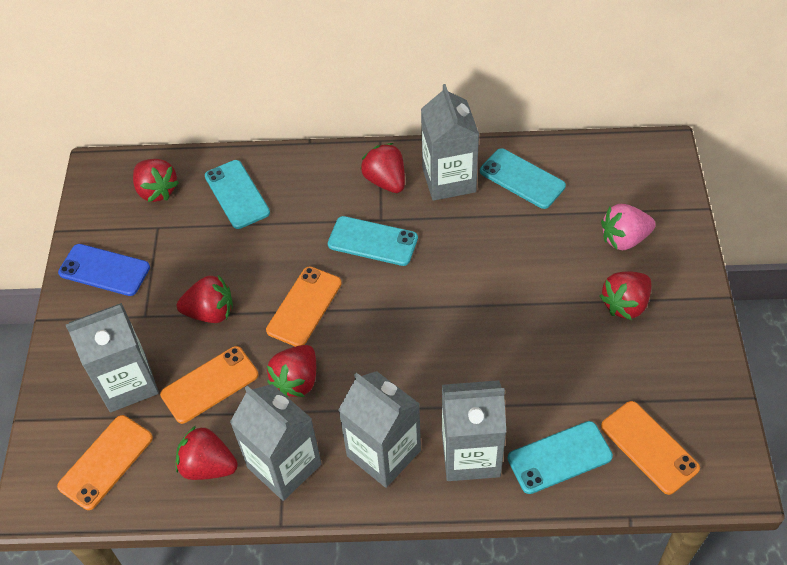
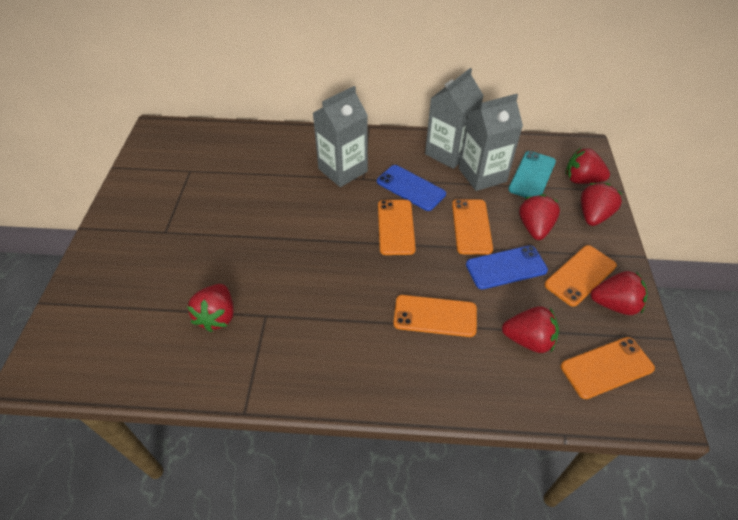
blue phone: 1 -> 2
grey carton: 5 -> 3
orange phone: 4 -> 5
pink strawberry: 1 -> 0
turquoise phone: 4 -> 1

